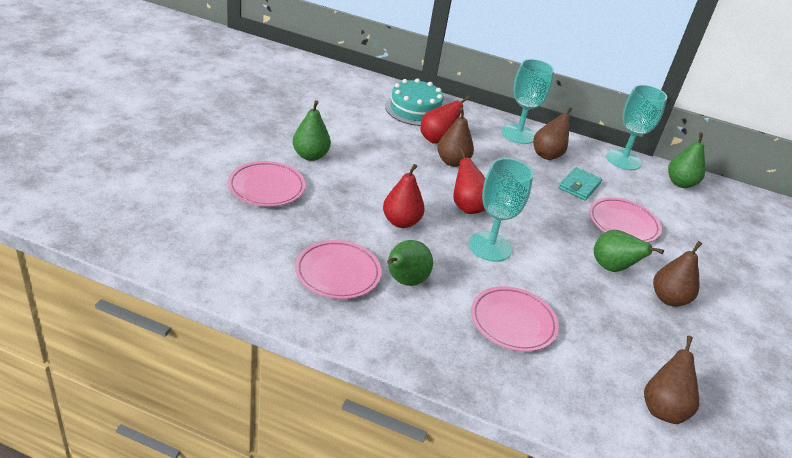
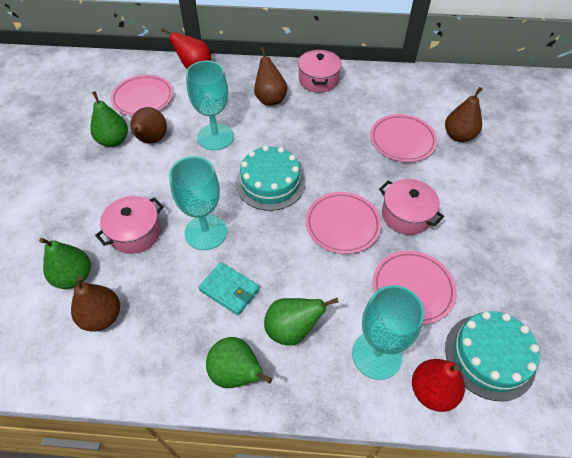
pink pot: 0 -> 3
red pear: 3 -> 2
turquoise cake: 1 -> 2

